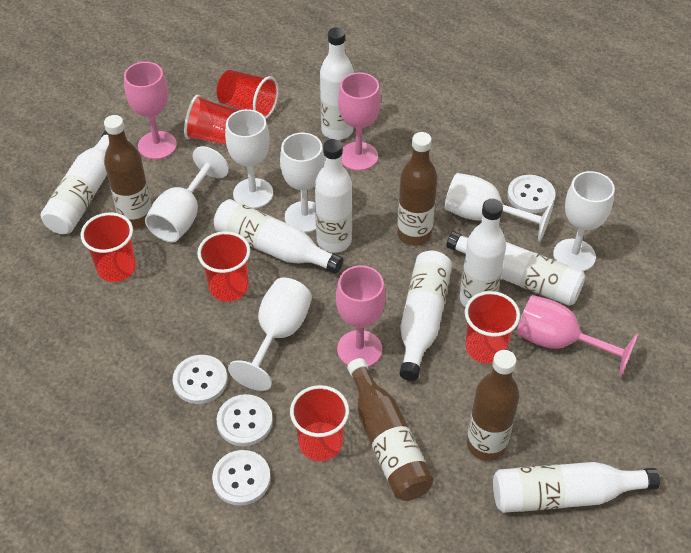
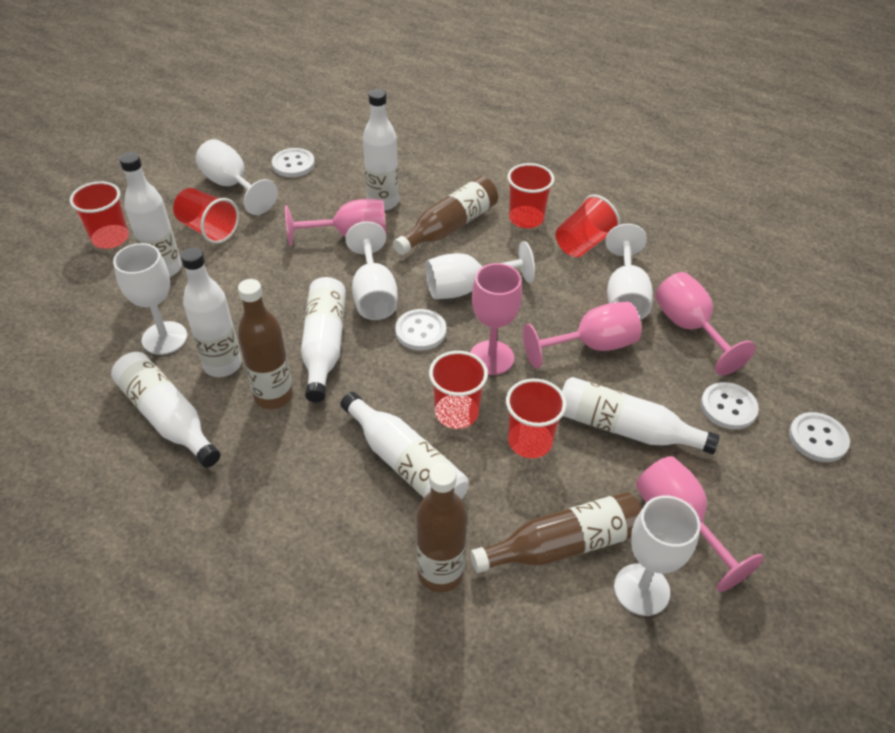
pink goblet: 4 -> 5
white bottle: 8 -> 7

